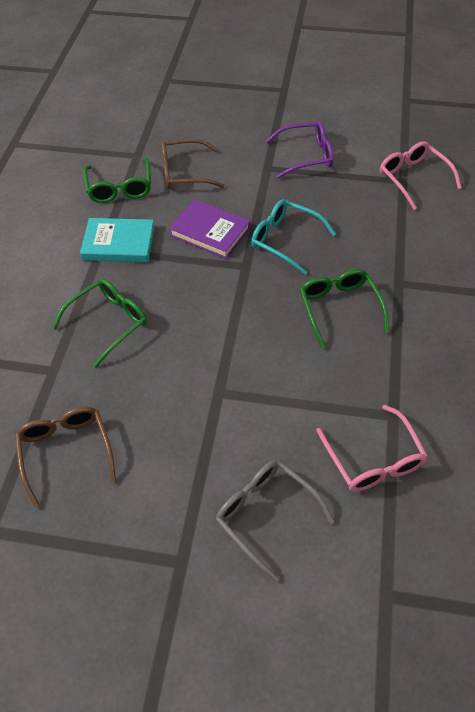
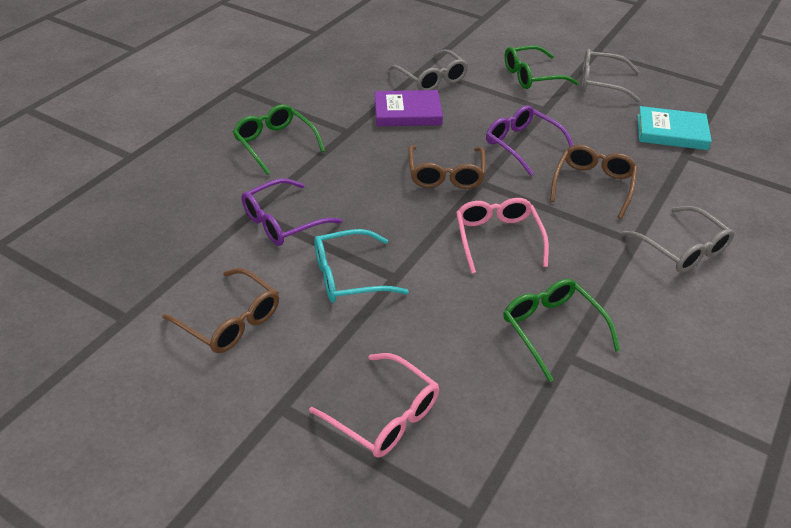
brown glasses: 2 -> 3
grey glasses: 1 -> 3
purple glasses: 1 -> 2

